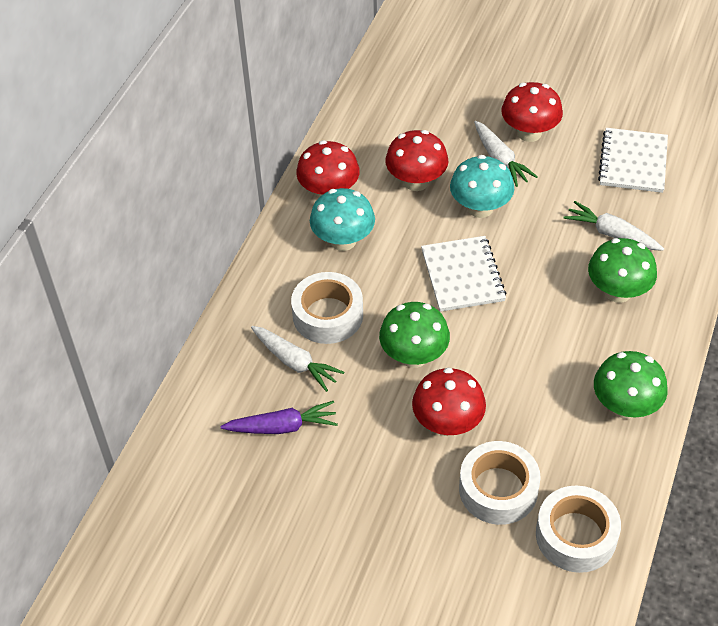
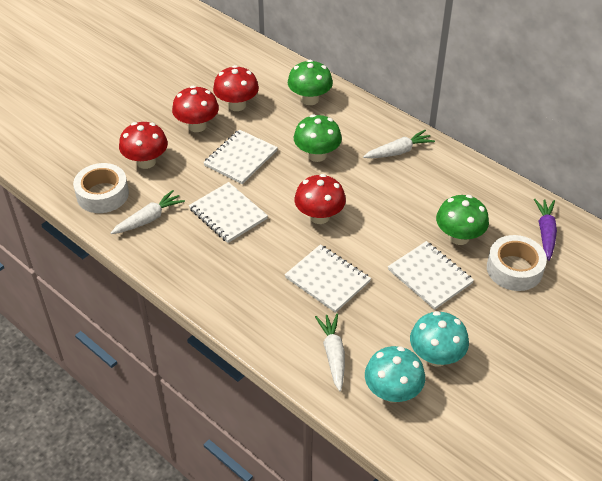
white notebook: 2 -> 4
white tape: 3 -> 2

